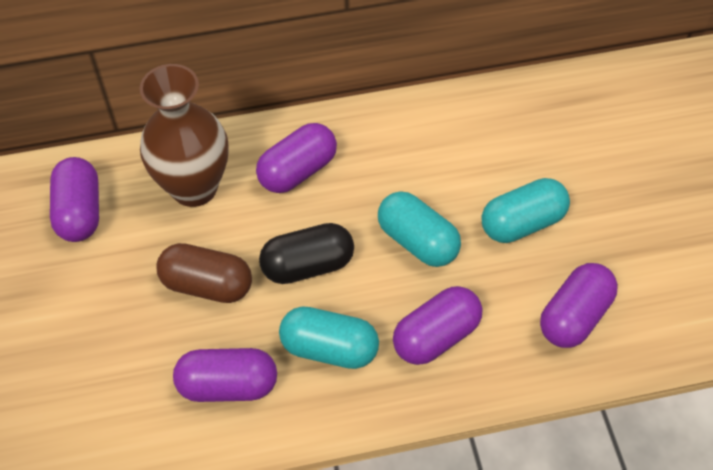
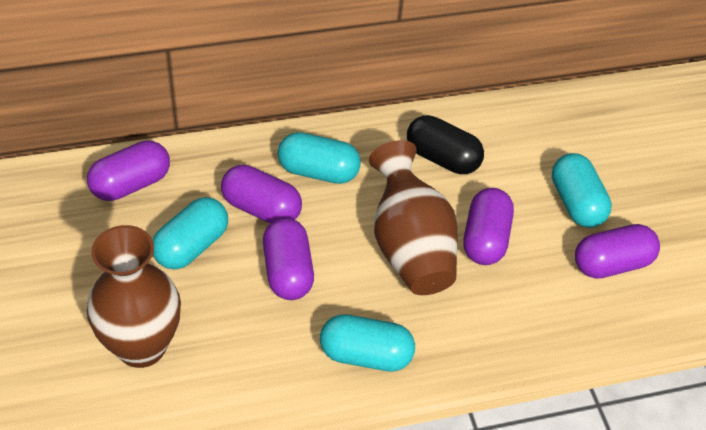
brown capsule: 1 -> 0
brown vase: 1 -> 2
turquoise capsule: 3 -> 4

